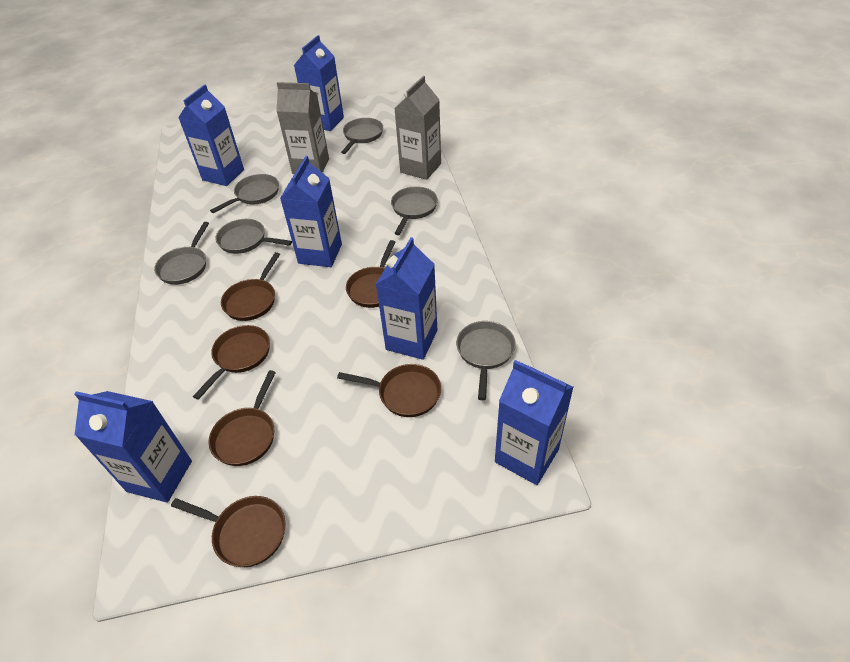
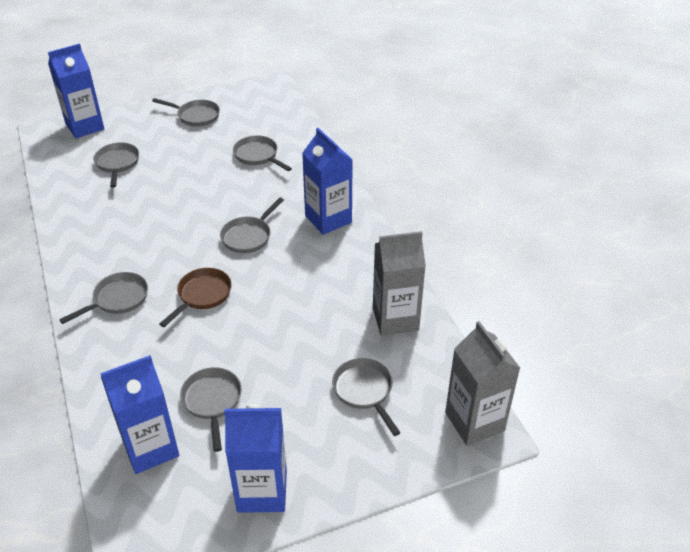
blue carton: 6 -> 4
brown pan: 6 -> 1
grey pan: 6 -> 7

